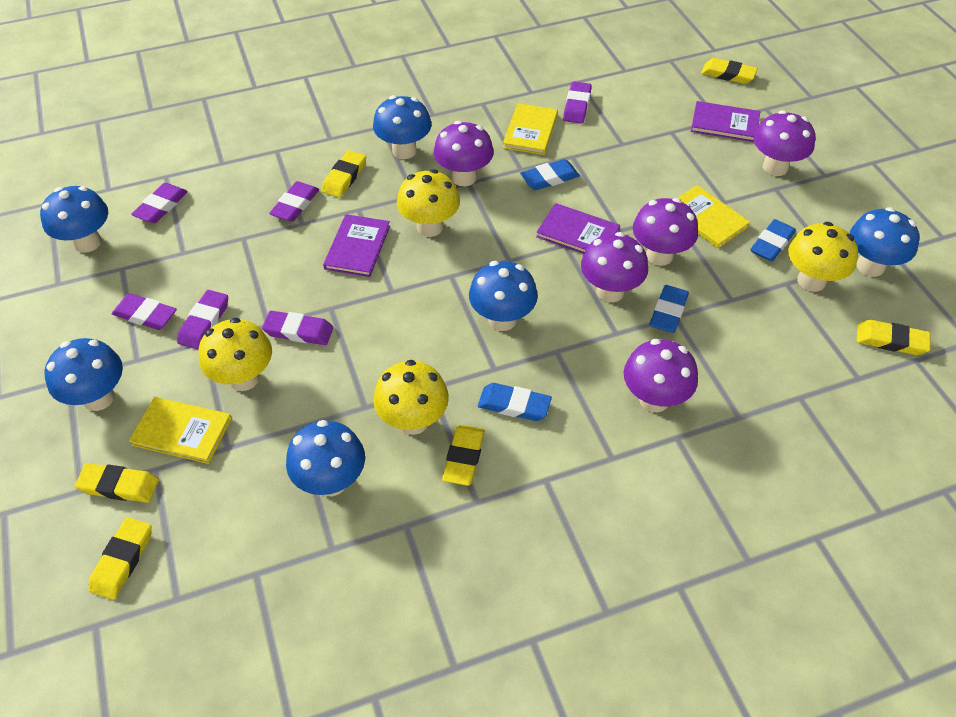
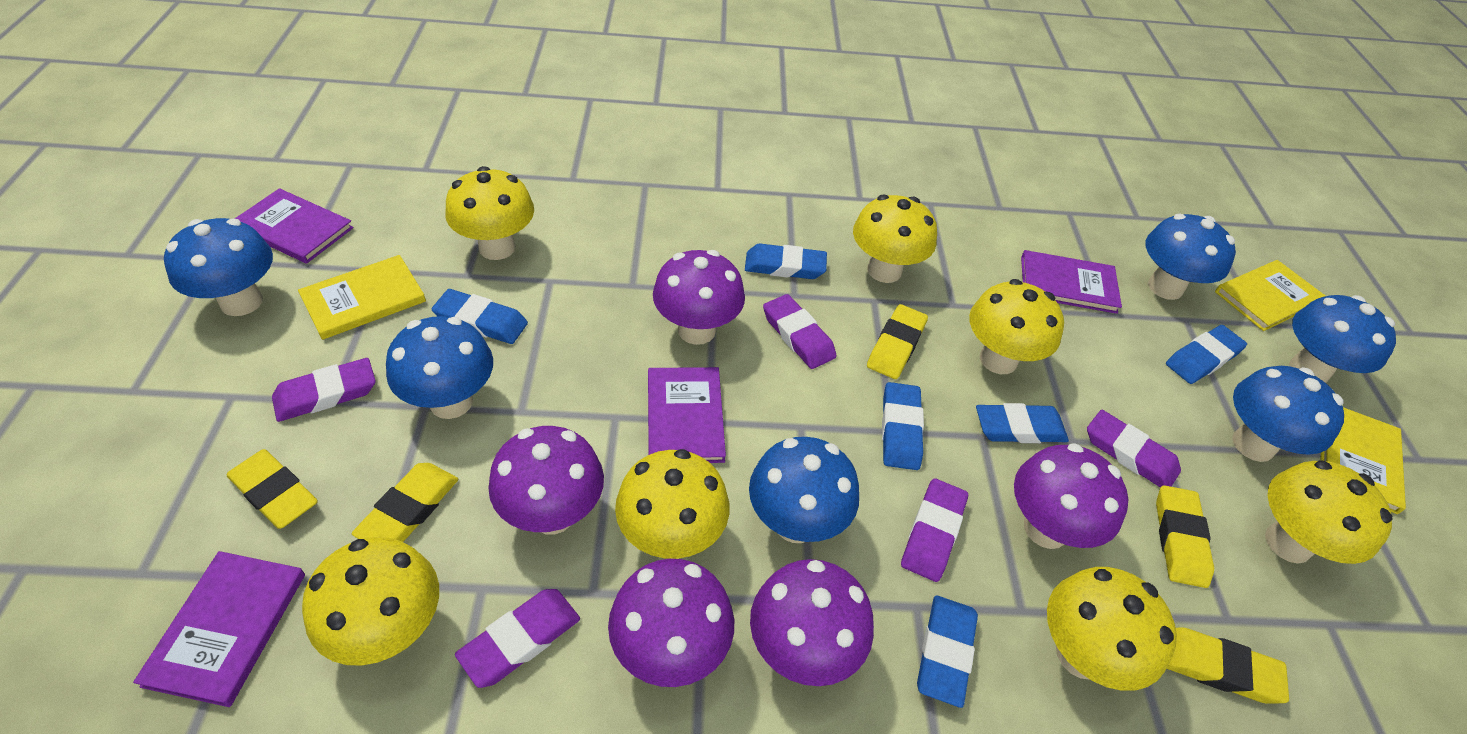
blue eraser: 4 -> 6
purple book: 3 -> 4
purple eraser: 6 -> 5
yellow eraser: 6 -> 5
yellow mushroom: 4 -> 7

